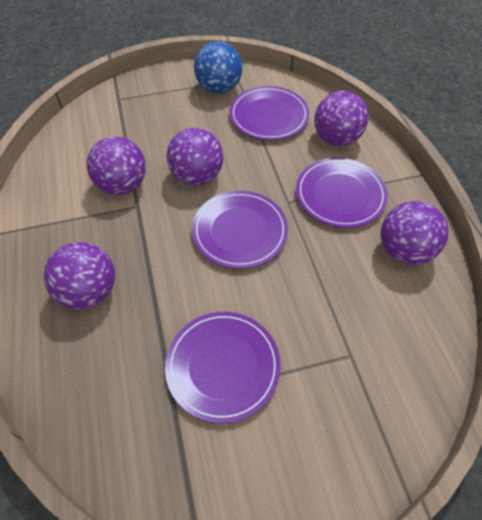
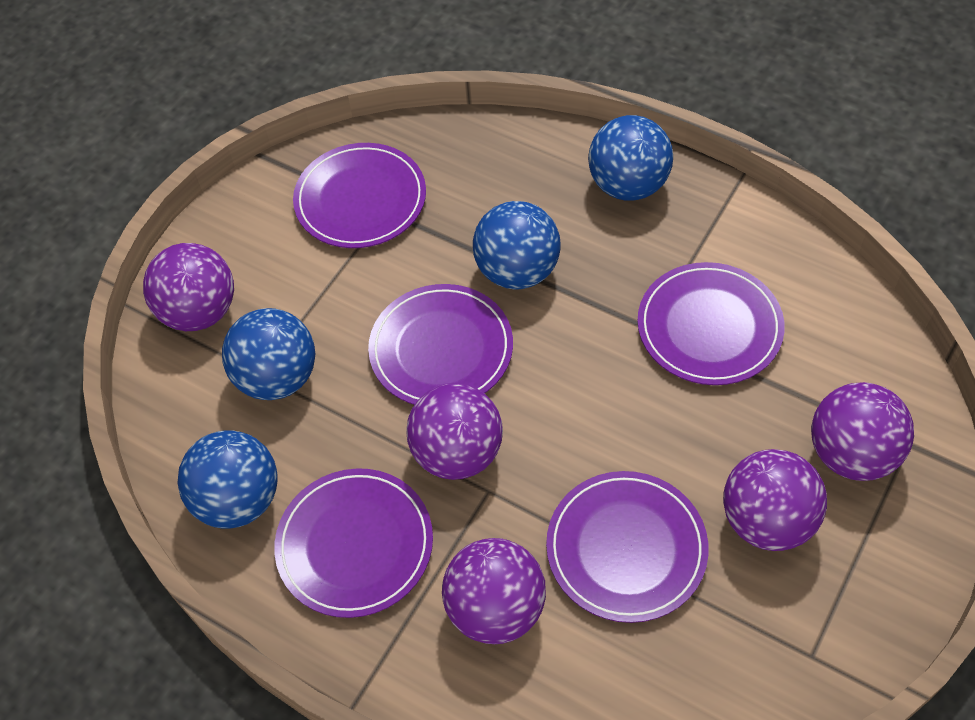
blue ball: 1 -> 4
purple plate: 4 -> 5

